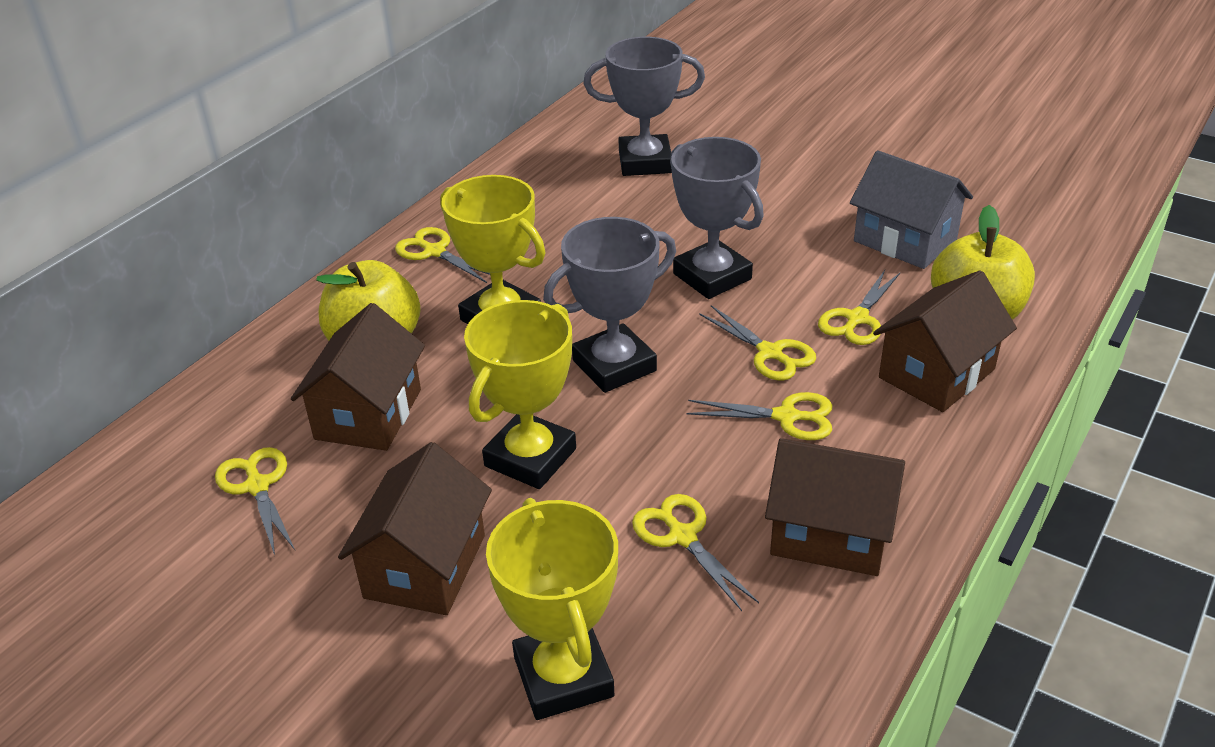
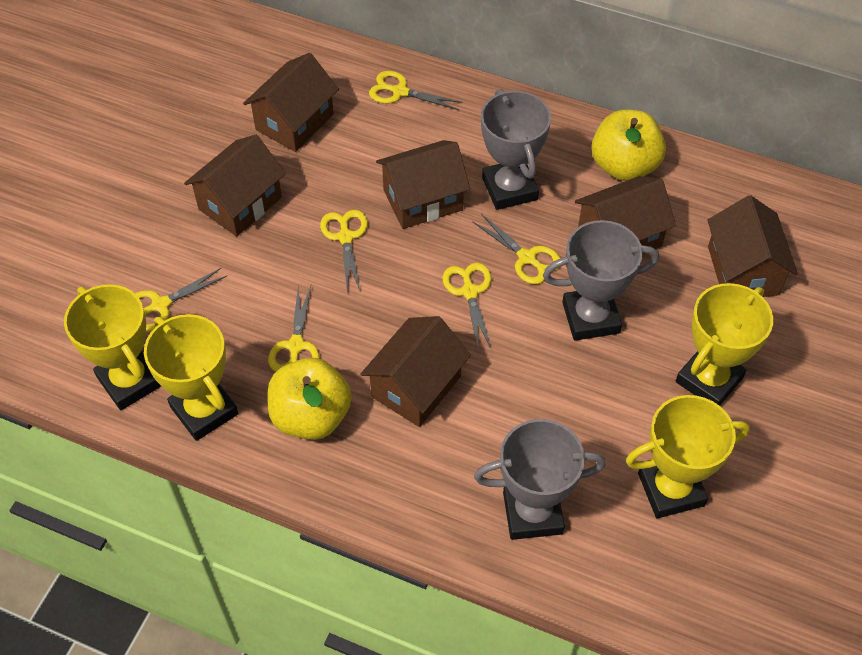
brown house: 4 -> 6
grey house: 1 -> 0
yellow trophy: 3 -> 4

